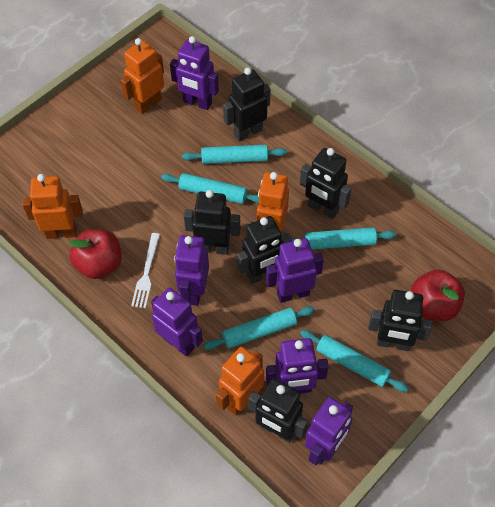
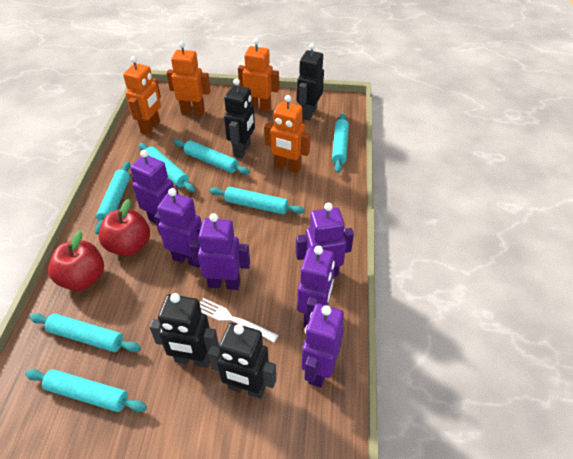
black robot: 6 -> 4
turquoise rolling pin: 5 -> 7

